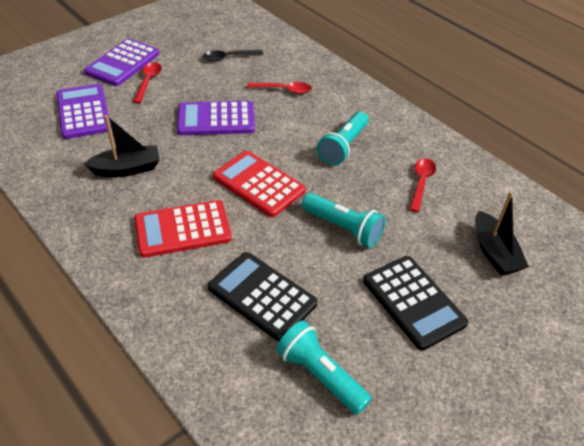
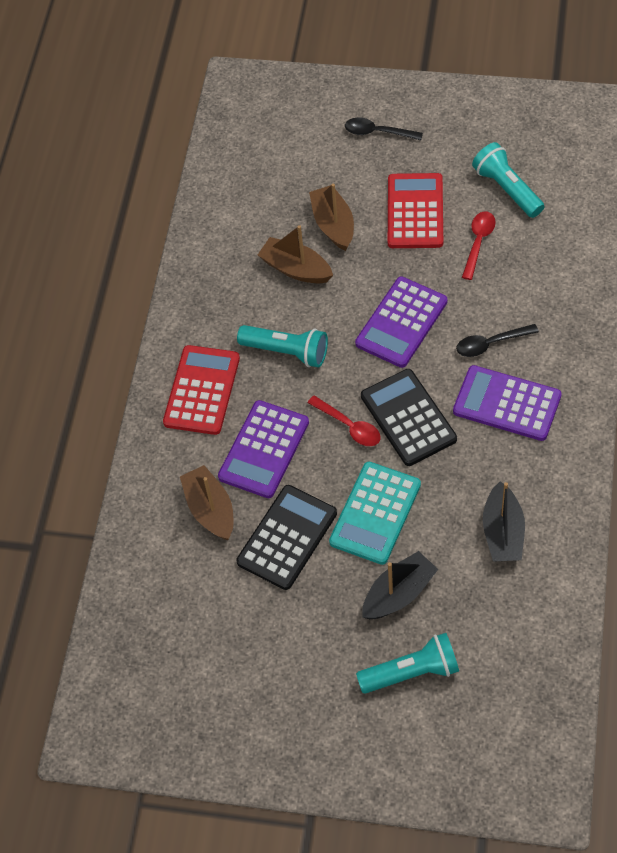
black spoon: 1 -> 2
brown boat: 0 -> 3
red spoon: 3 -> 2
turquoise calculator: 0 -> 1

